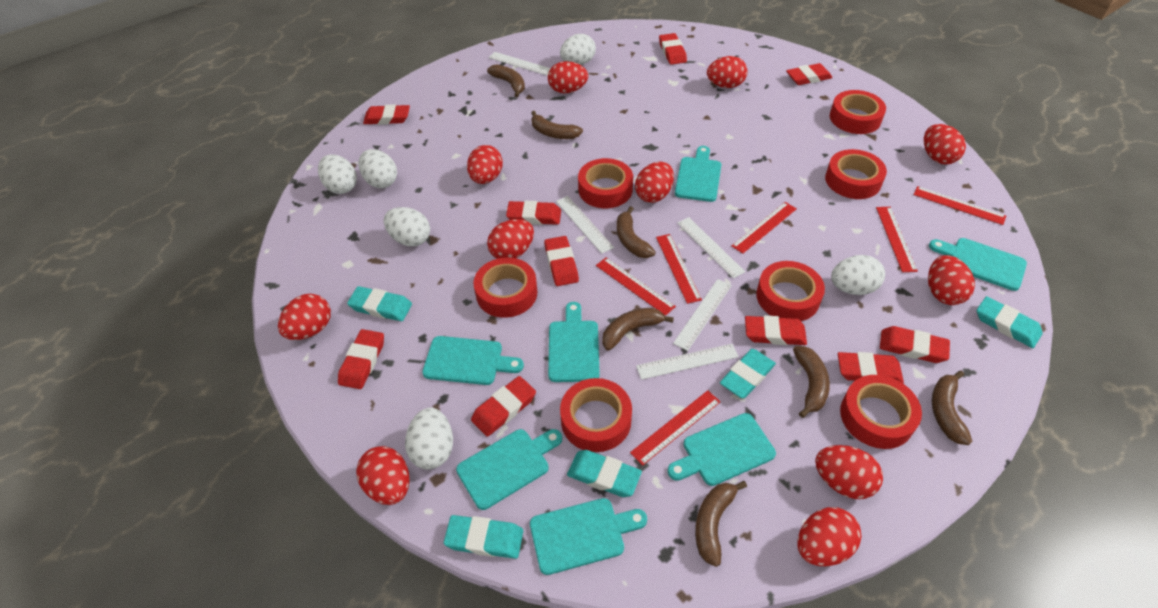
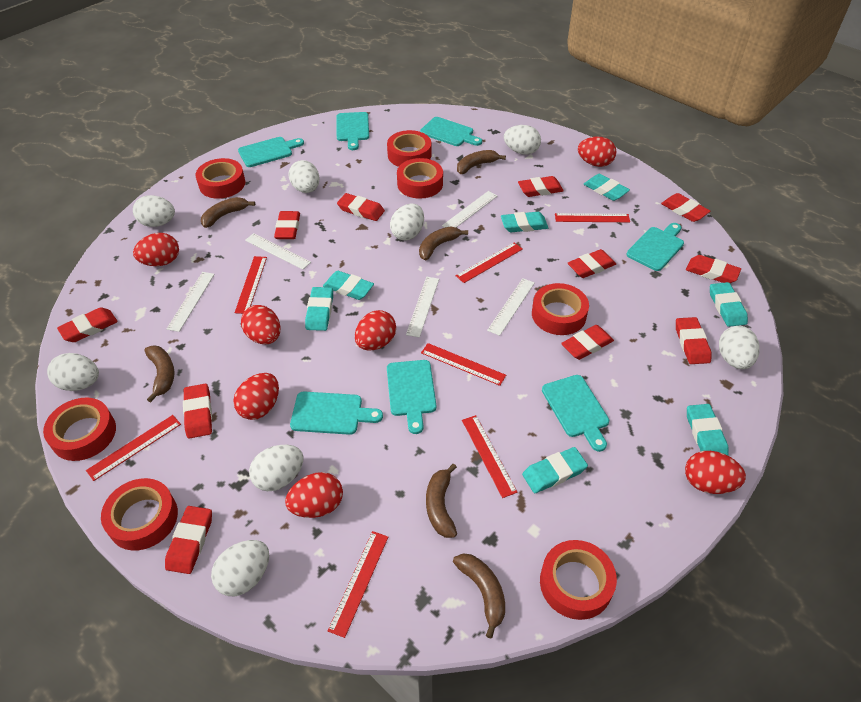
brown banana: 7 -> 6
red egg: 11 -> 7
red eraser: 10 -> 11
red ruler: 6 -> 7
turquoise eraser: 5 -> 7
white egg: 6 -> 8

